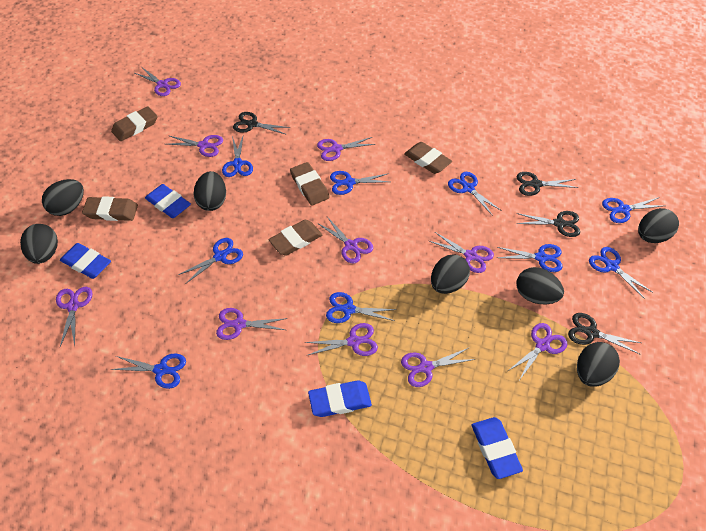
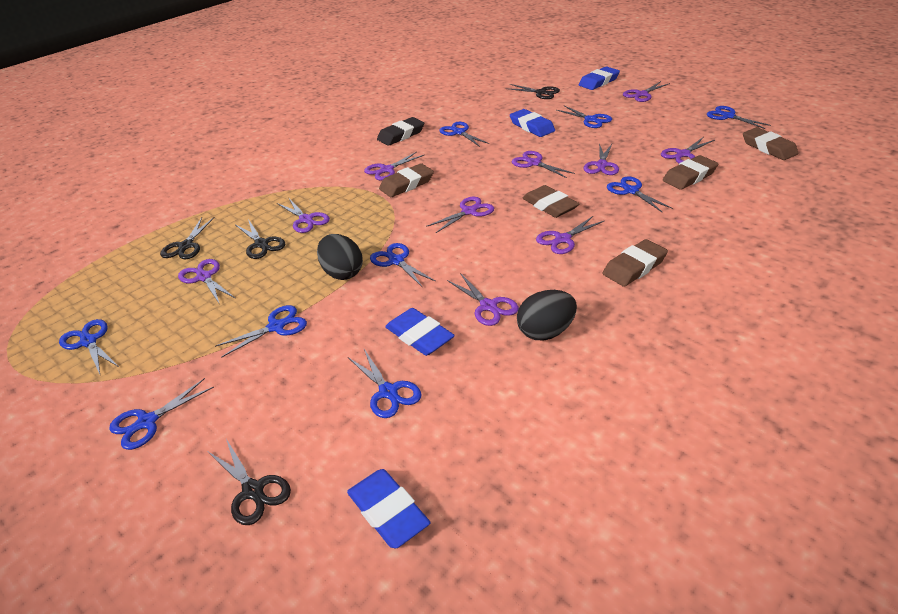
black egg: 7 -> 2
black eraser: 0 -> 1

